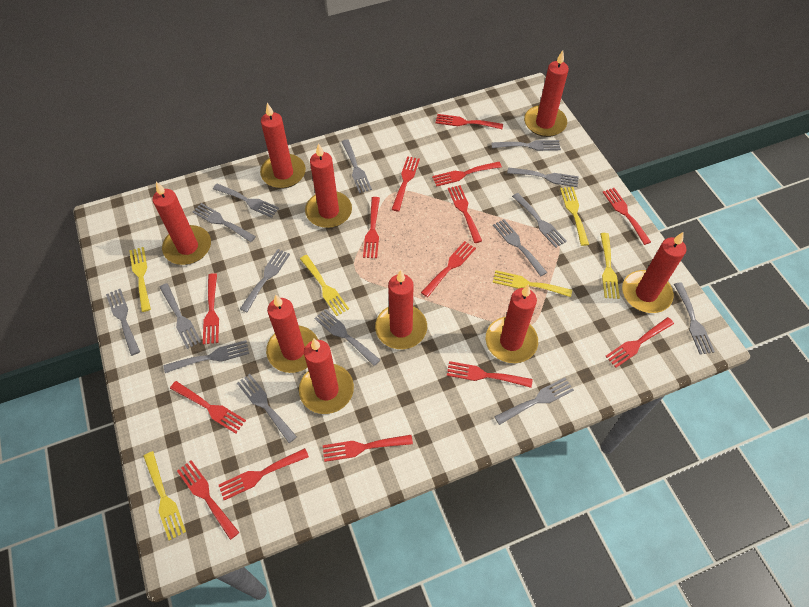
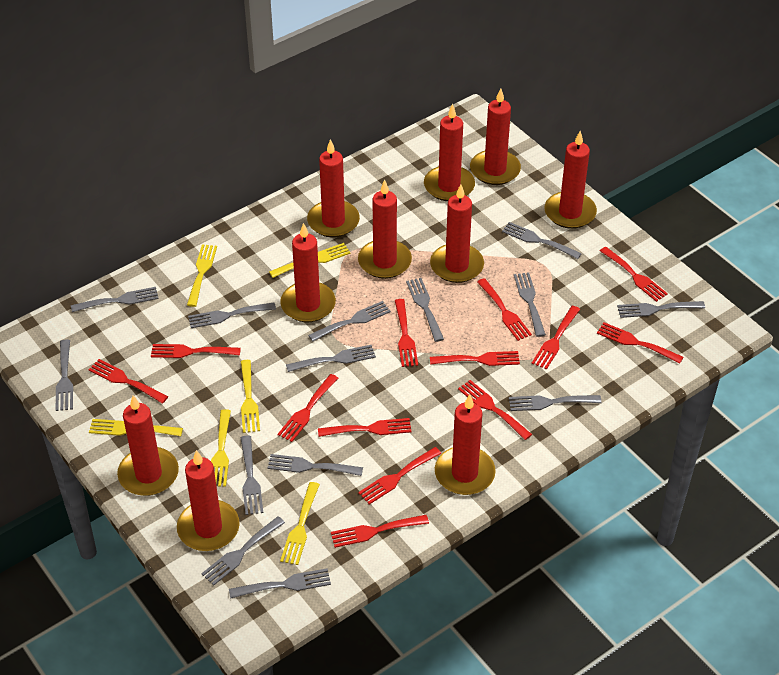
grey fork: 15 -> 14
red candle: 9 -> 10
red fork: 14 -> 13

